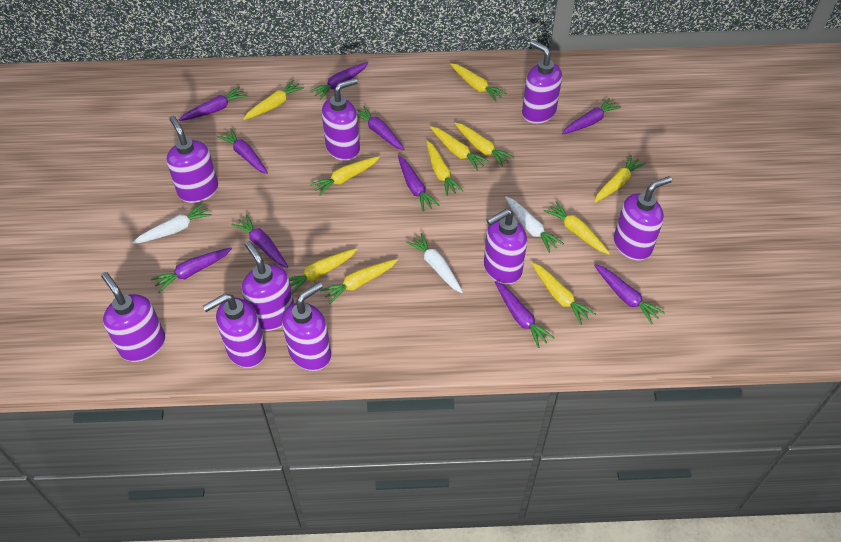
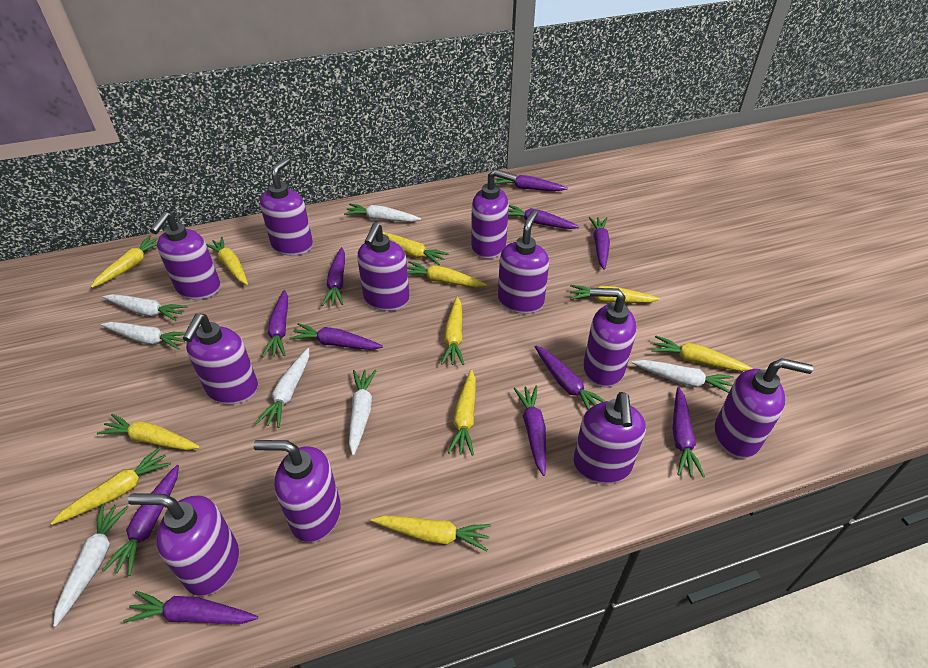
purple carrot: 10 -> 11
purple soap dispenser: 9 -> 11
white carrot: 3 -> 7

